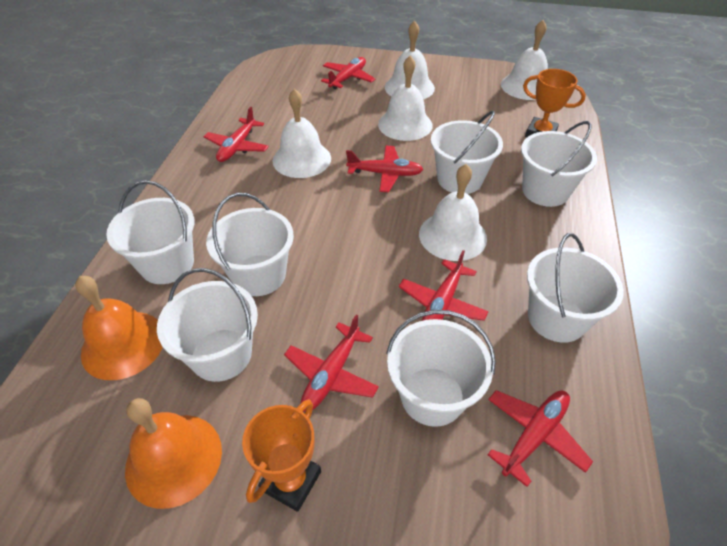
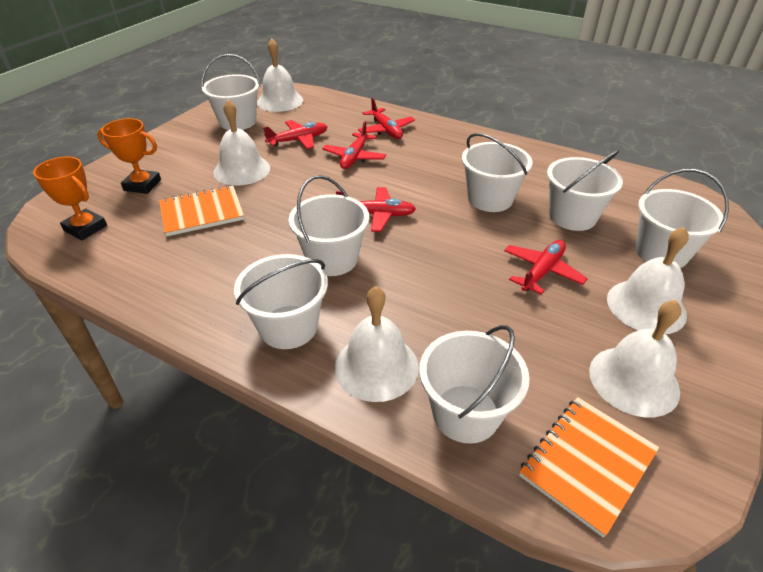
orange bell: 2 -> 0
orange notebook: 0 -> 2
red plane: 6 -> 5

